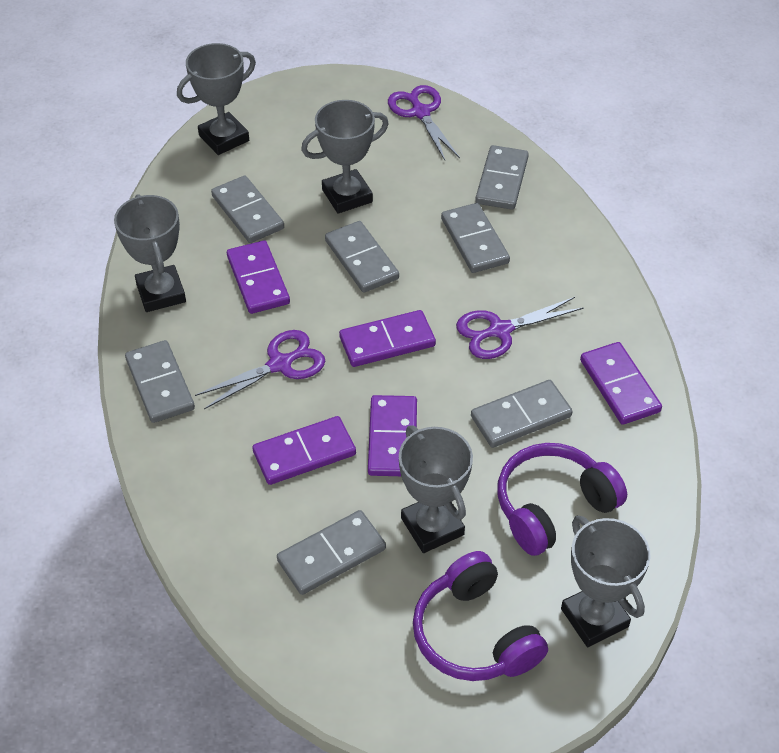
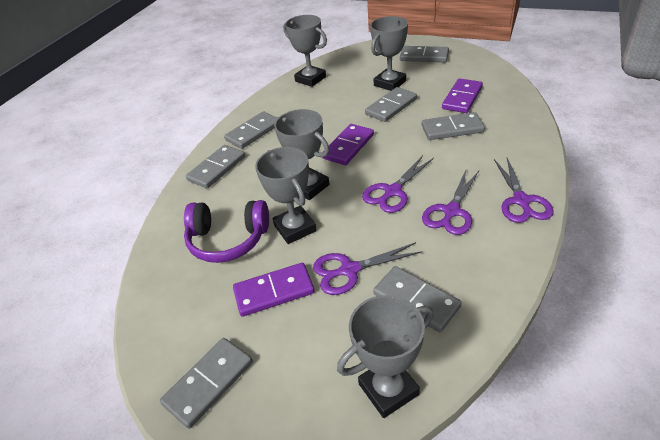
purple domino: 5 -> 3
purple headphones: 2 -> 1
purple scissors: 3 -> 4

